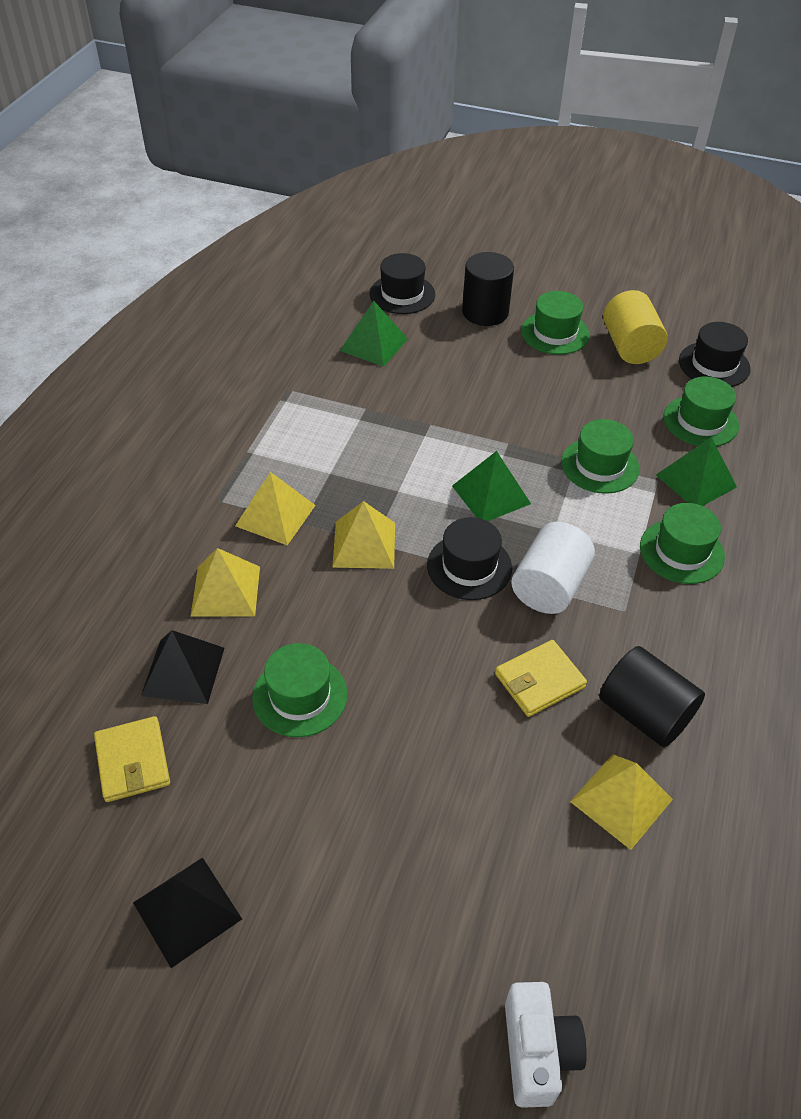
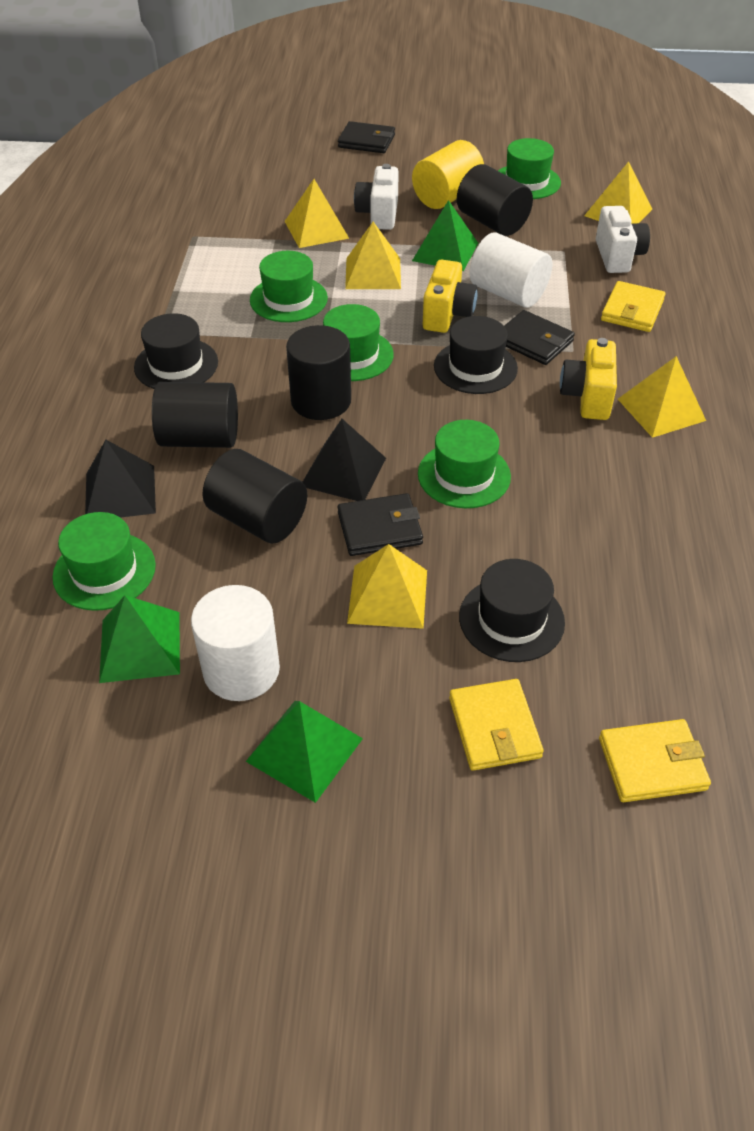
black cylinder: 2 -> 4
black wallet: 0 -> 3
white camera: 1 -> 2
white cylinder: 1 -> 2
yellow camera: 0 -> 2
yellow pyramid: 4 -> 5
yellow wallet: 2 -> 3

